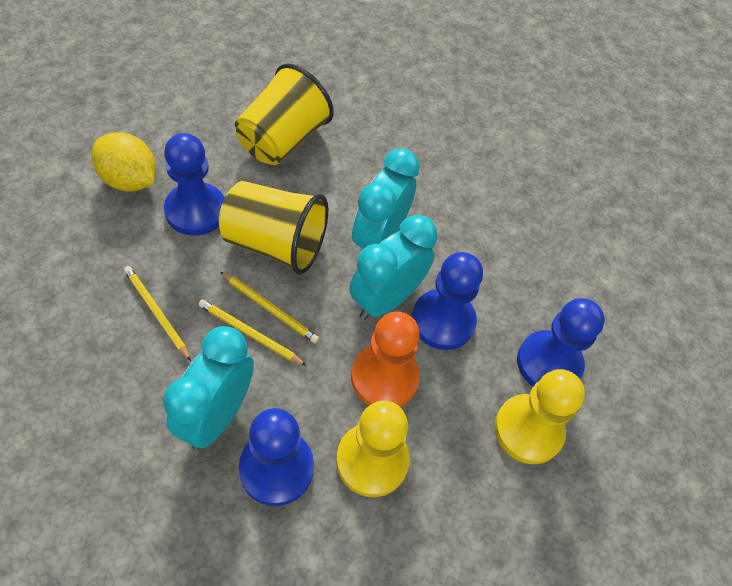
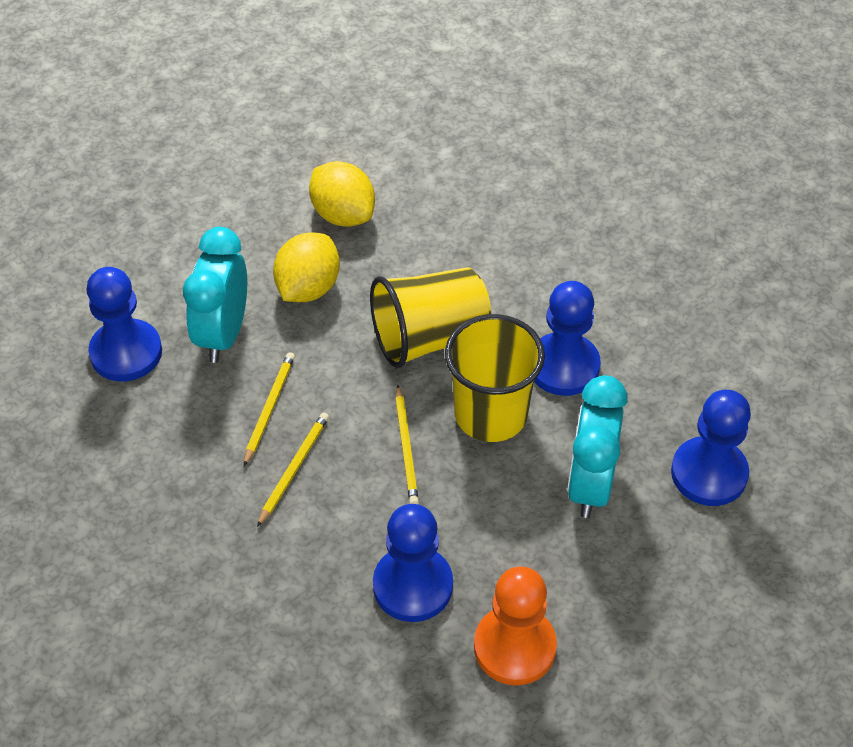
turquoise clock: 3 -> 2
yellow lemon: 1 -> 2
yellow pawn: 2 -> 0

